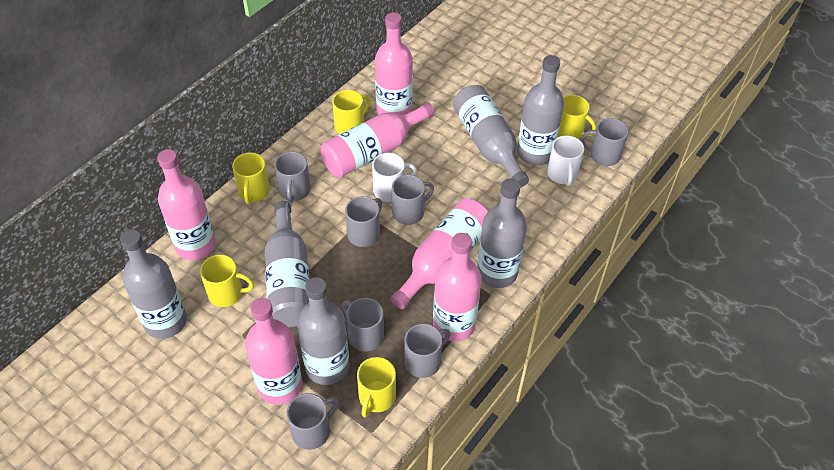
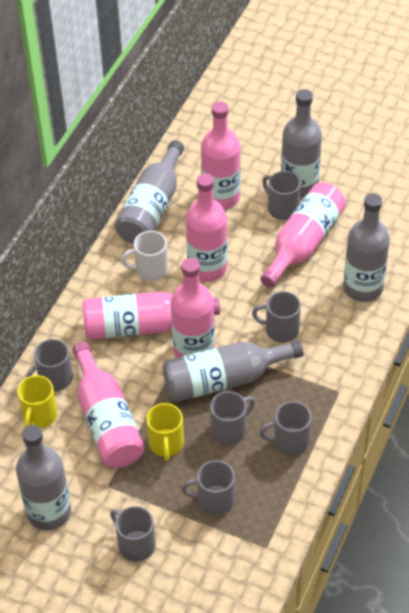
grey bottle: 6 -> 5
white mug: 2 -> 1
yellow mug: 5 -> 2

